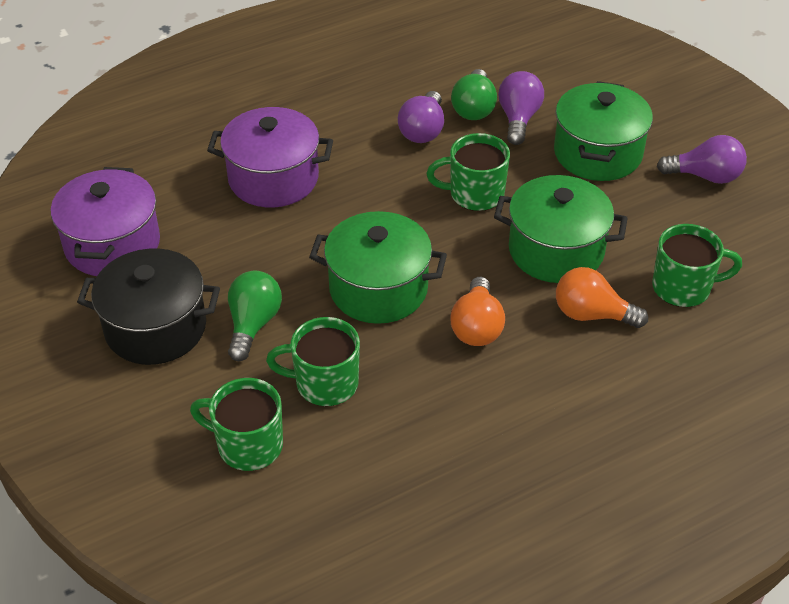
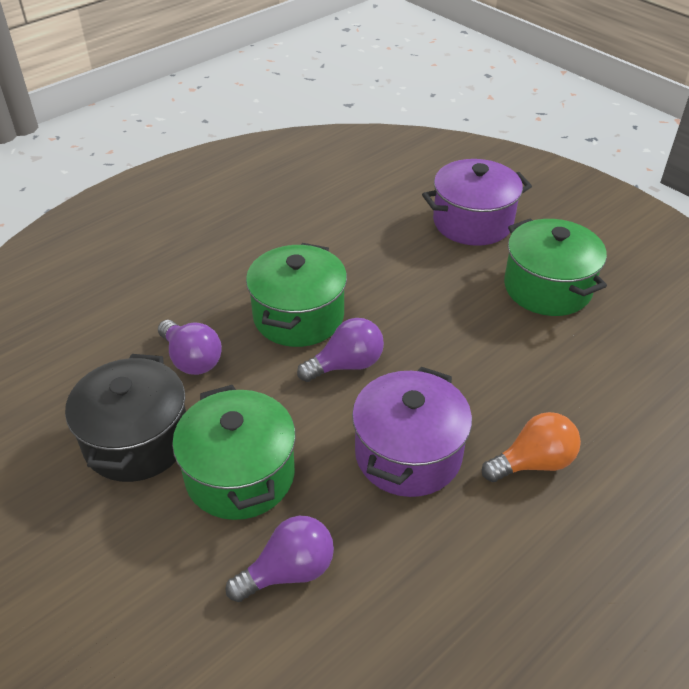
green light bulb: 2 -> 0
green mug: 4 -> 0
orange light bulb: 2 -> 1

